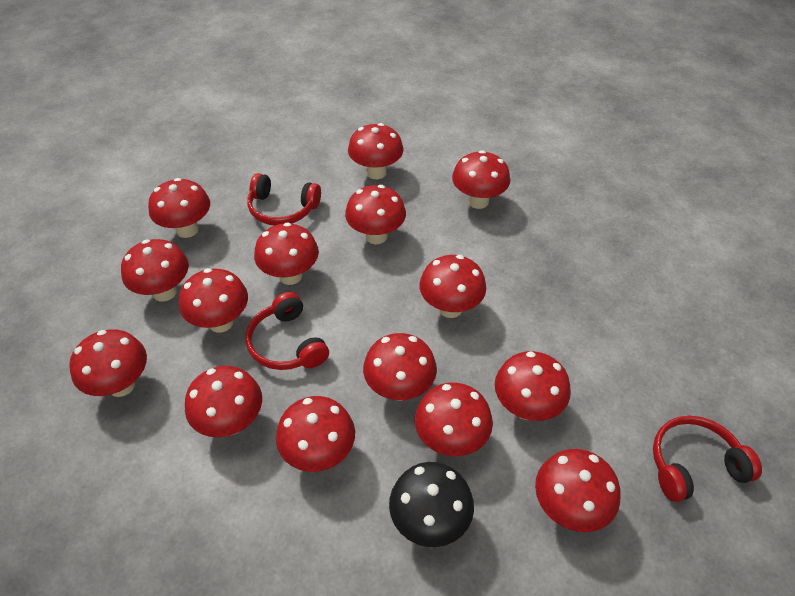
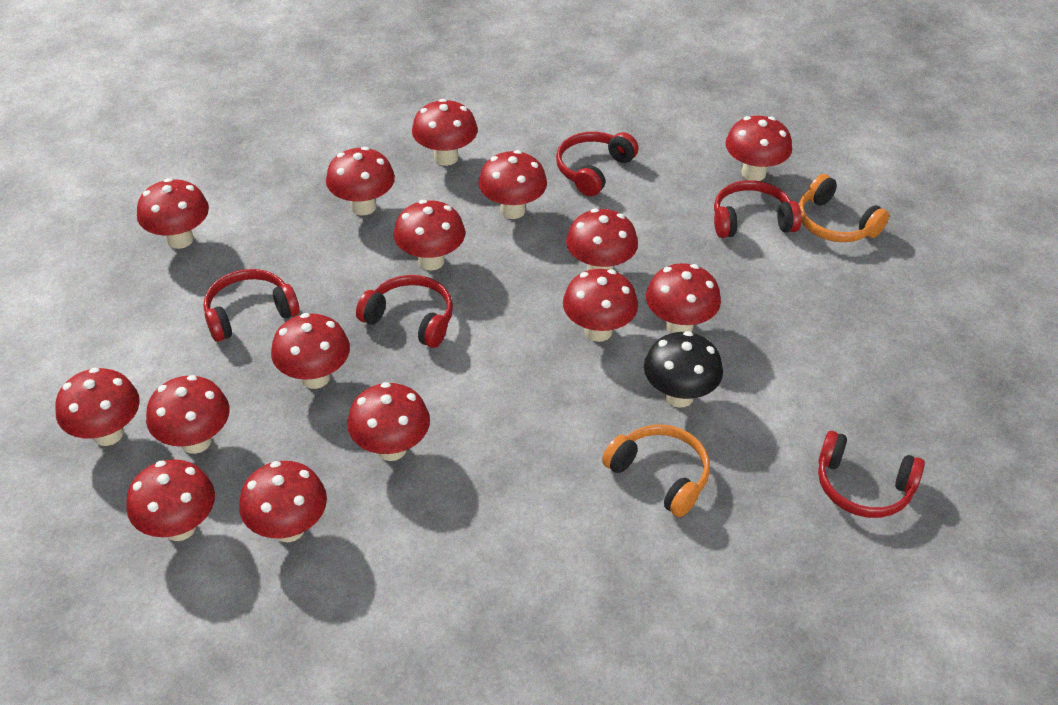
orange headphones: 0 -> 2
red headphones: 3 -> 5

